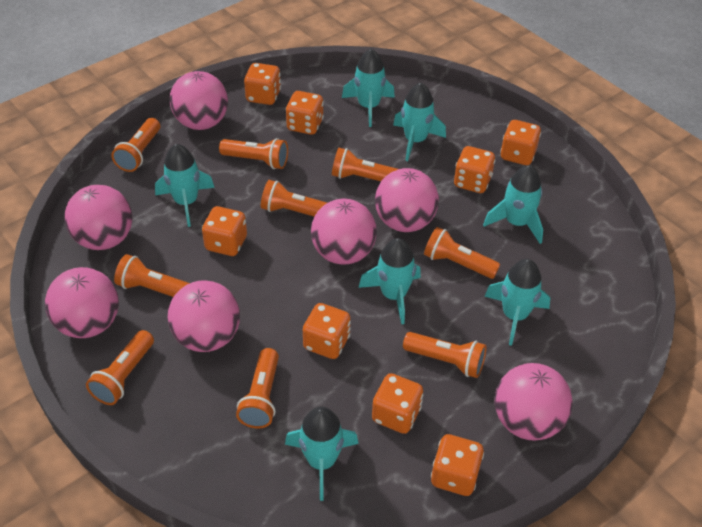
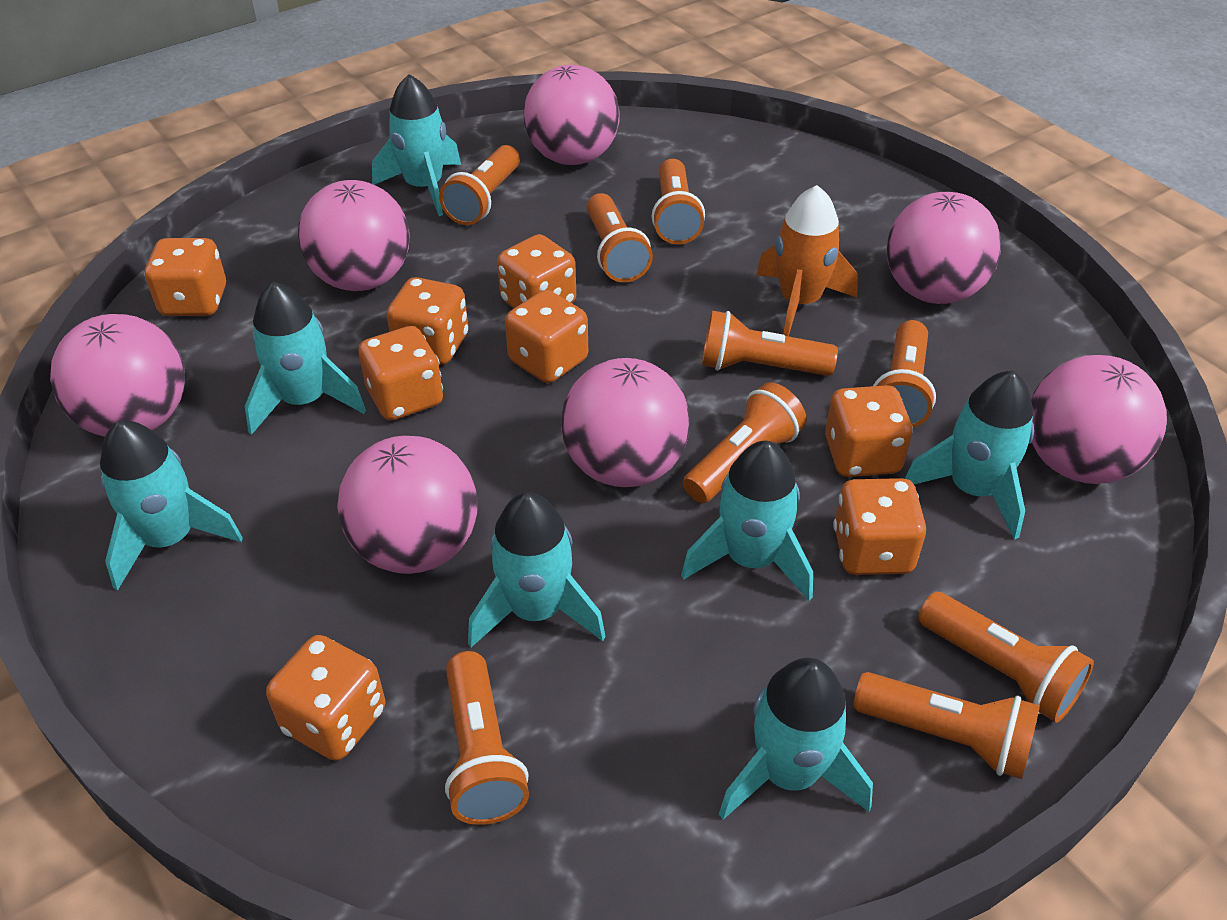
orange rocket: 0 -> 1

